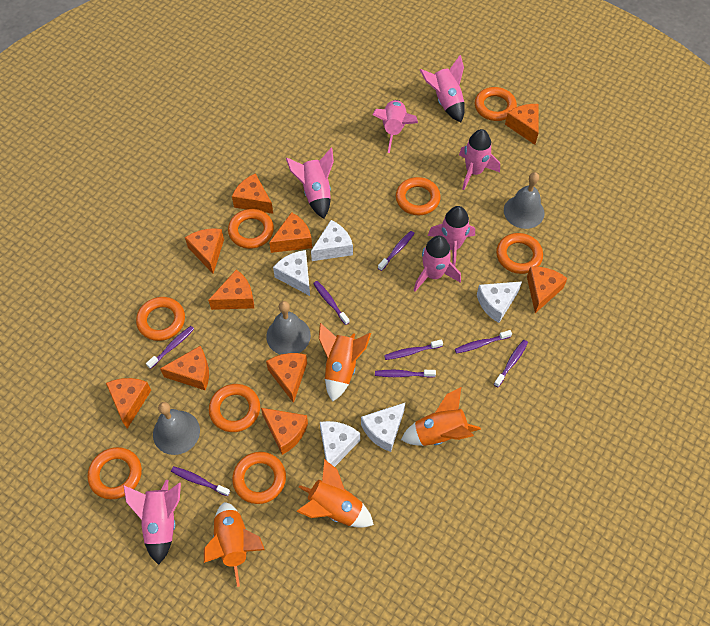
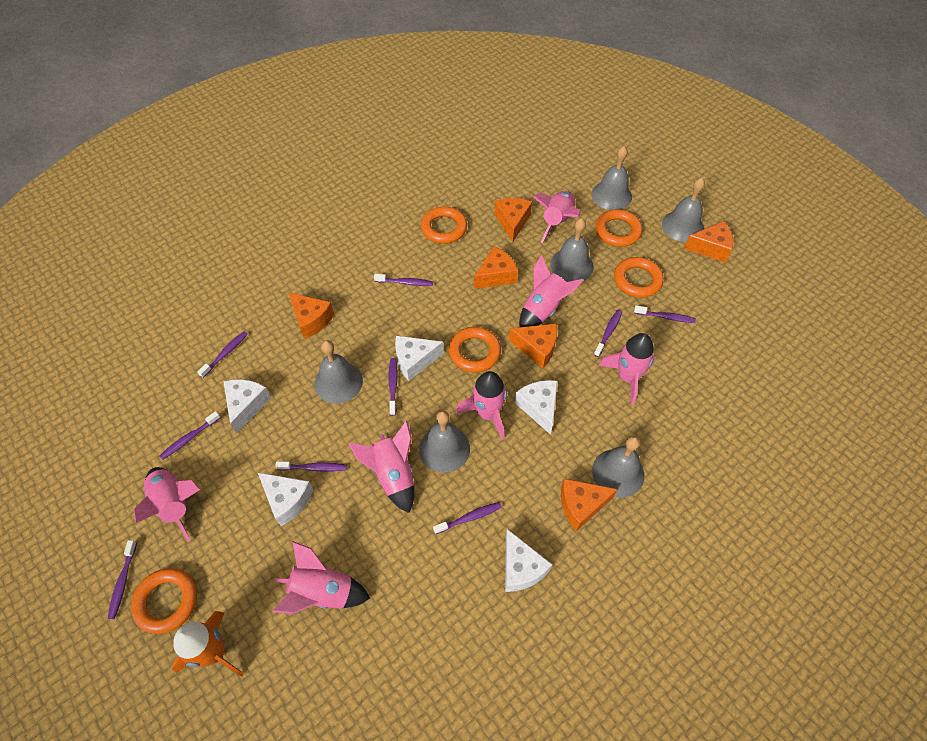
grey bell: 3 -> 6
orange cheese: 10 -> 6
orange ring: 8 -> 5
orange rocket: 4 -> 1
purple toothbrush: 8 -> 9

